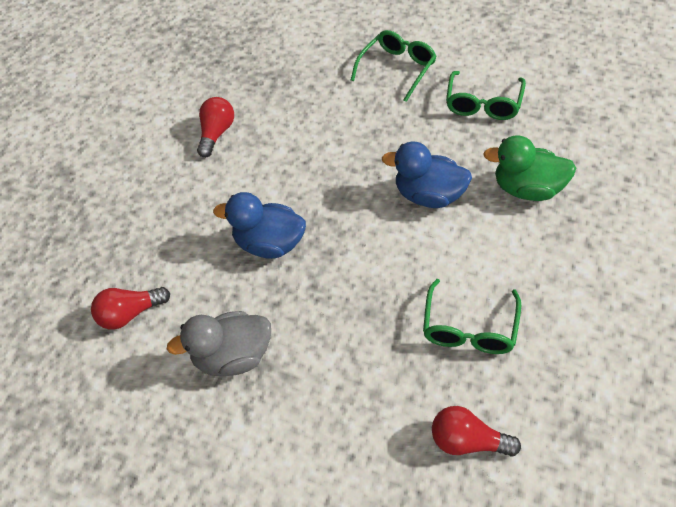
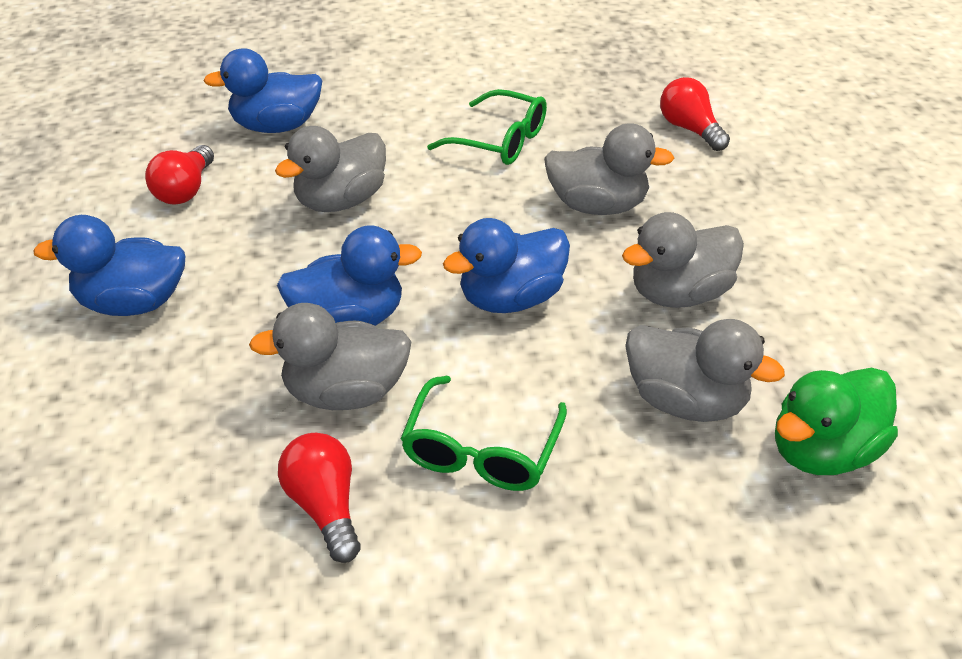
blue duck: 2 -> 4
green glasses: 3 -> 2
grey duck: 1 -> 5

